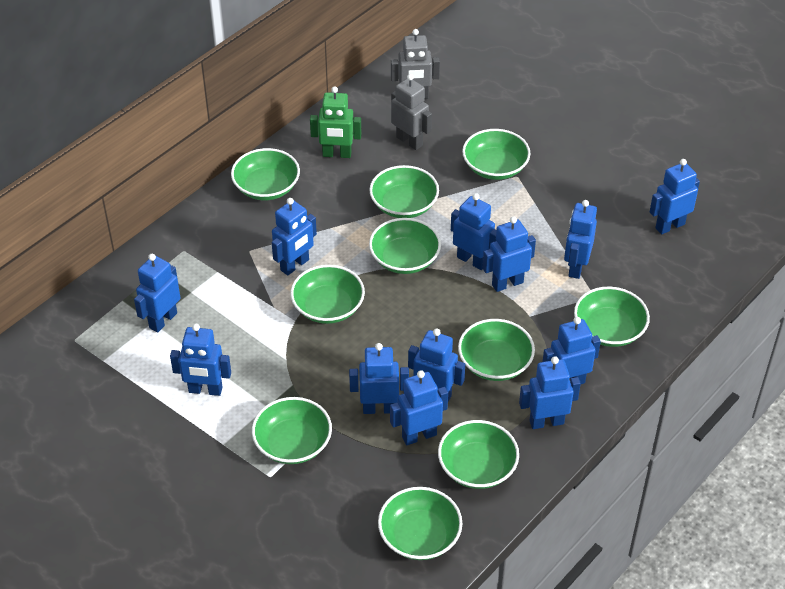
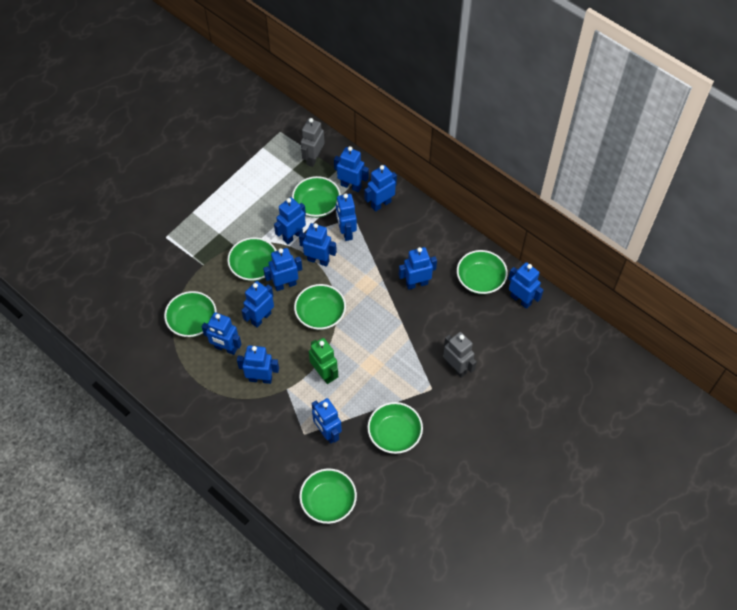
green bowl: 10 -> 7

